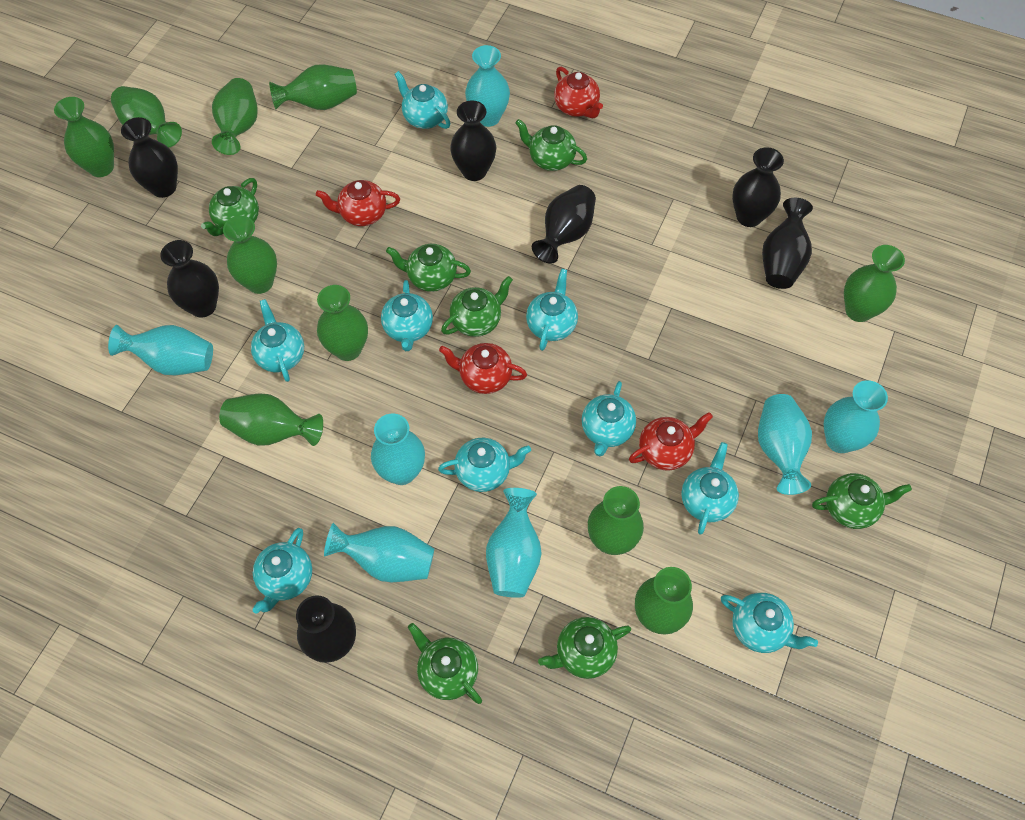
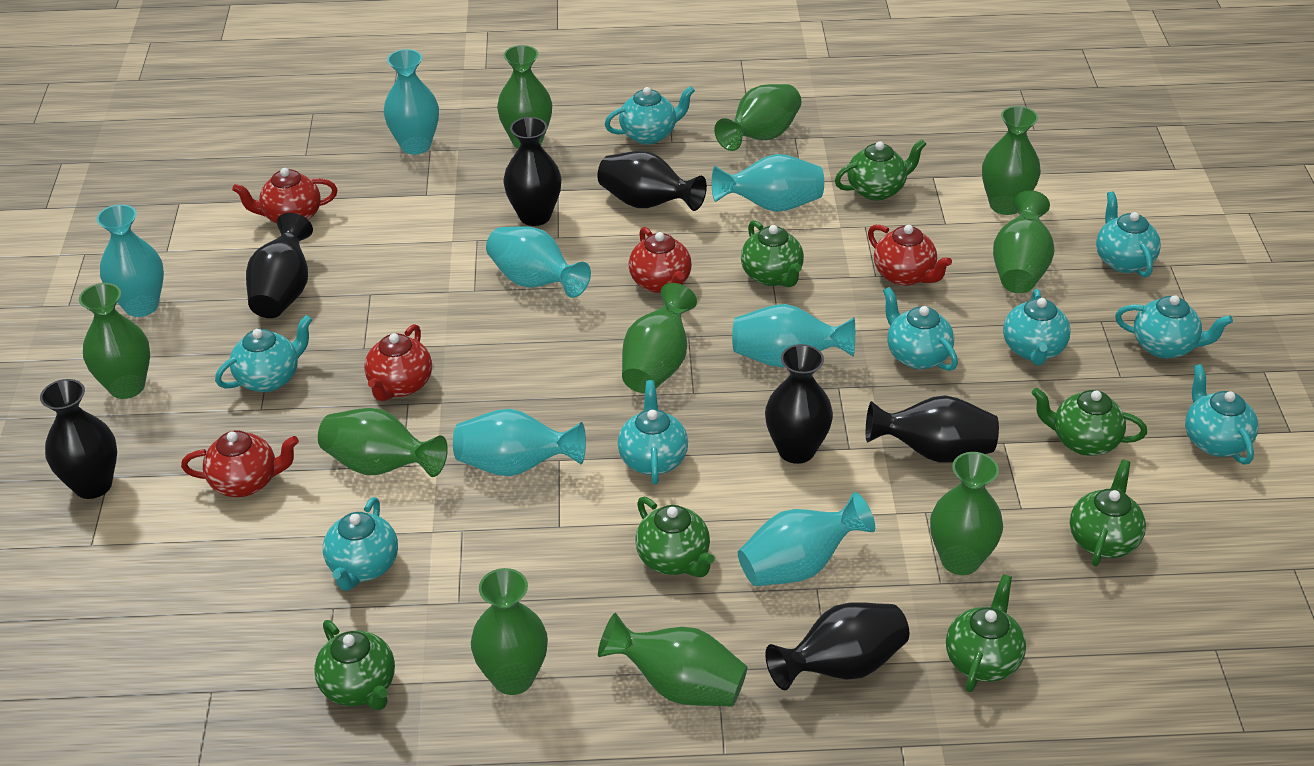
red teapot: 4 -> 5

